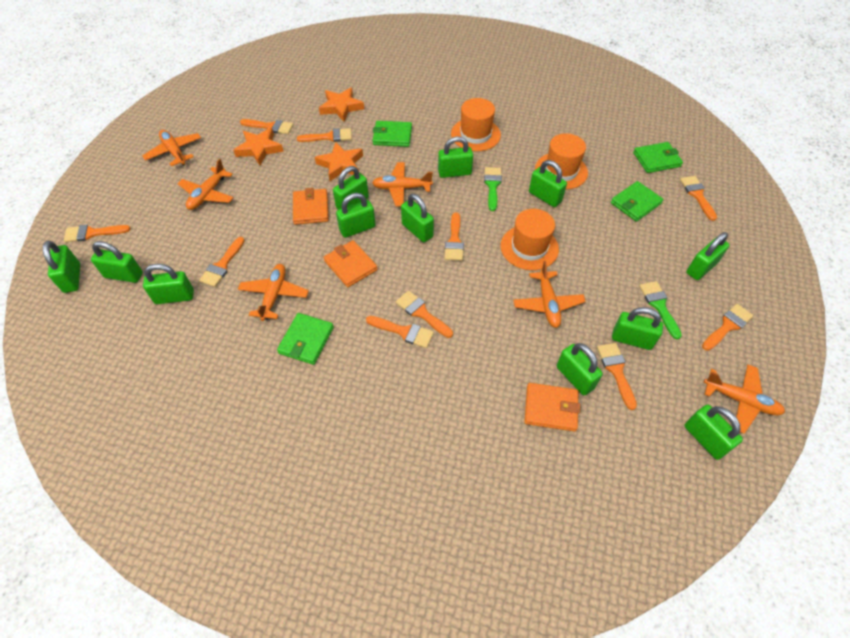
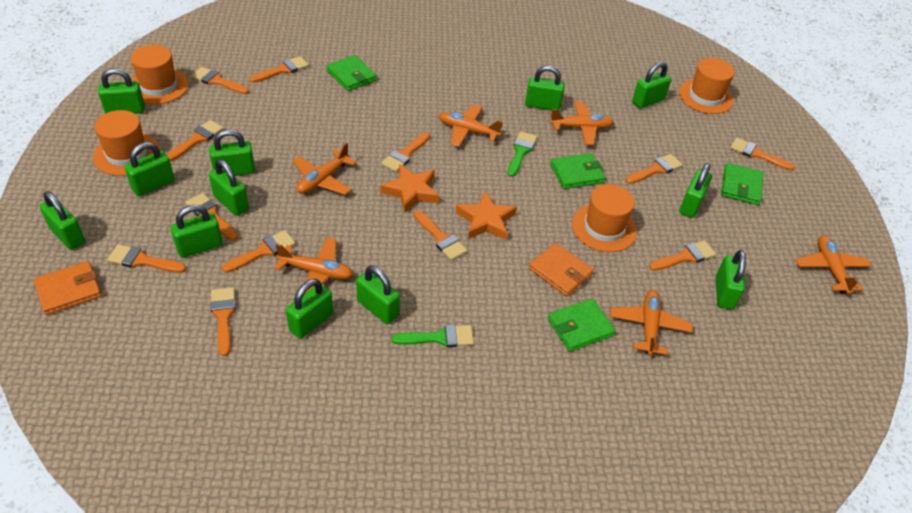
orange brush: 10 -> 12
orange hat: 3 -> 4
orange star: 3 -> 2
orange wallet: 3 -> 2

